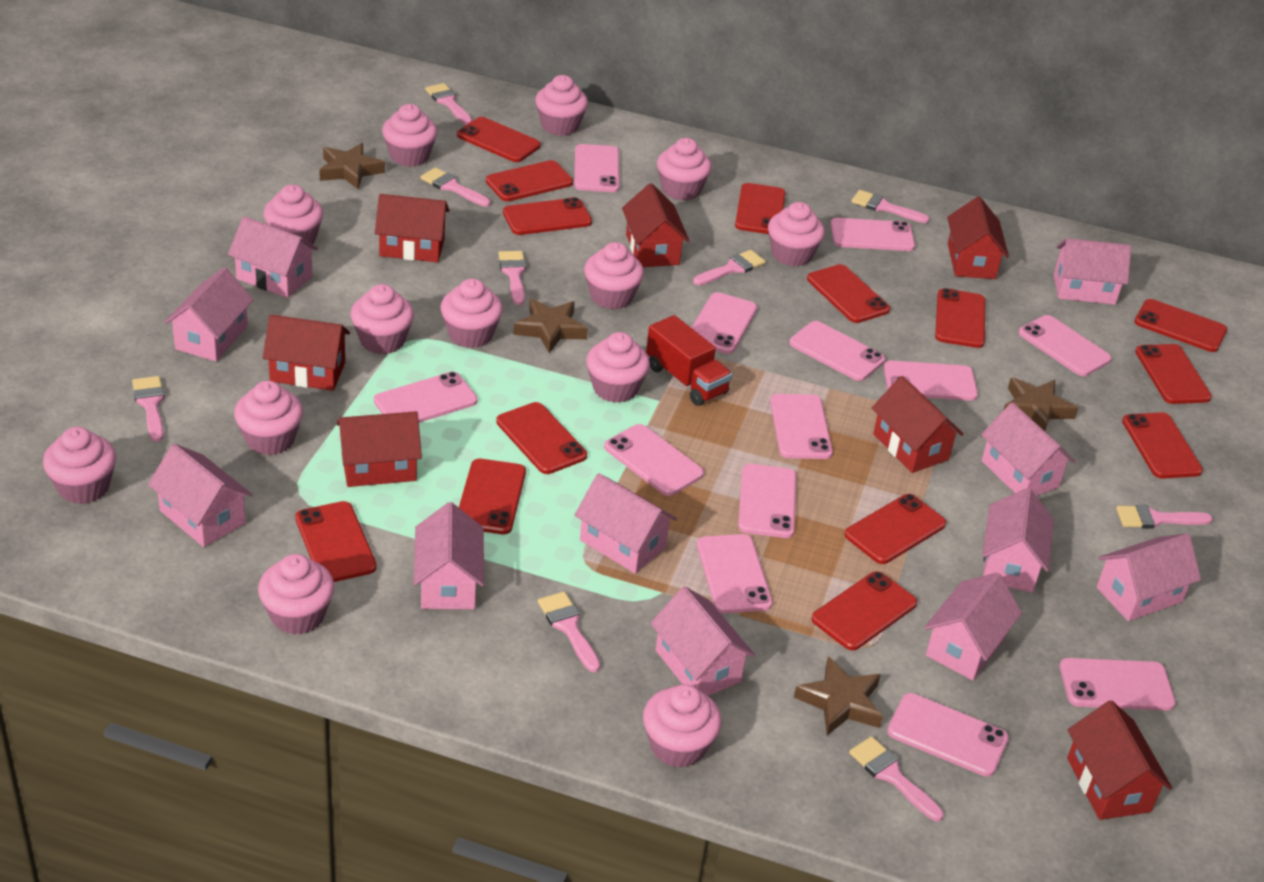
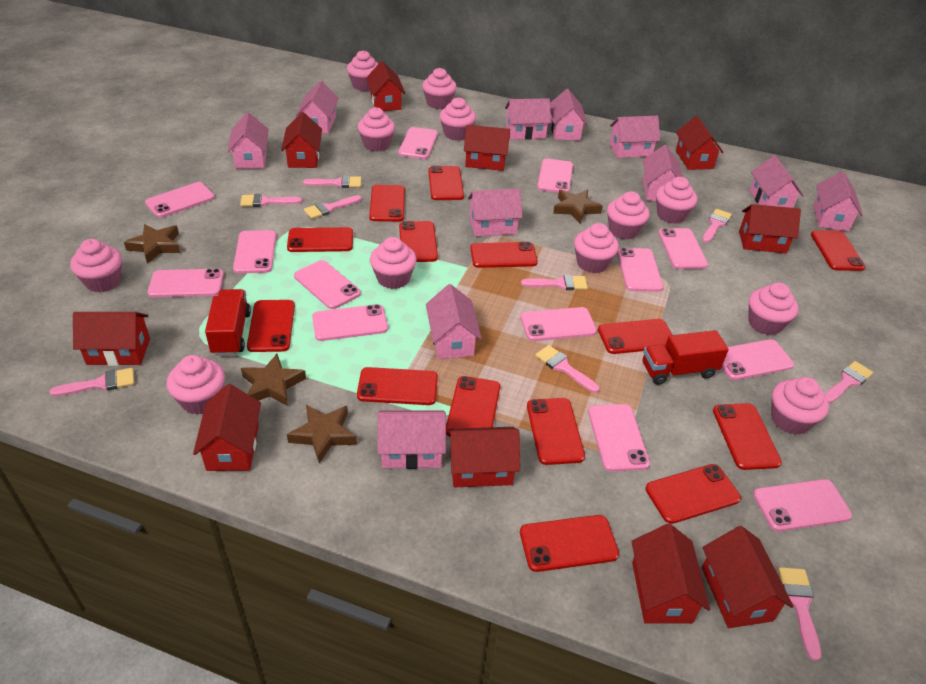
pink cupcake: 13 -> 12
red house: 7 -> 10
red truck: 1 -> 2

